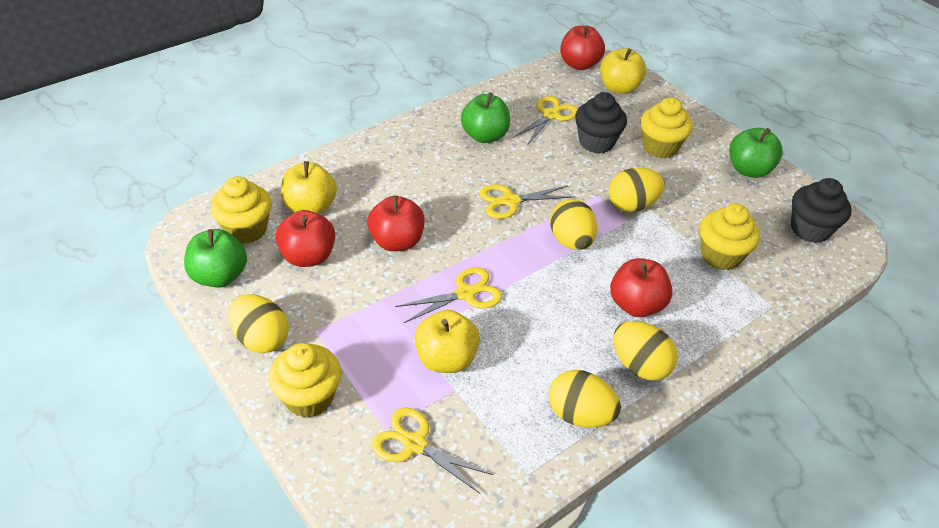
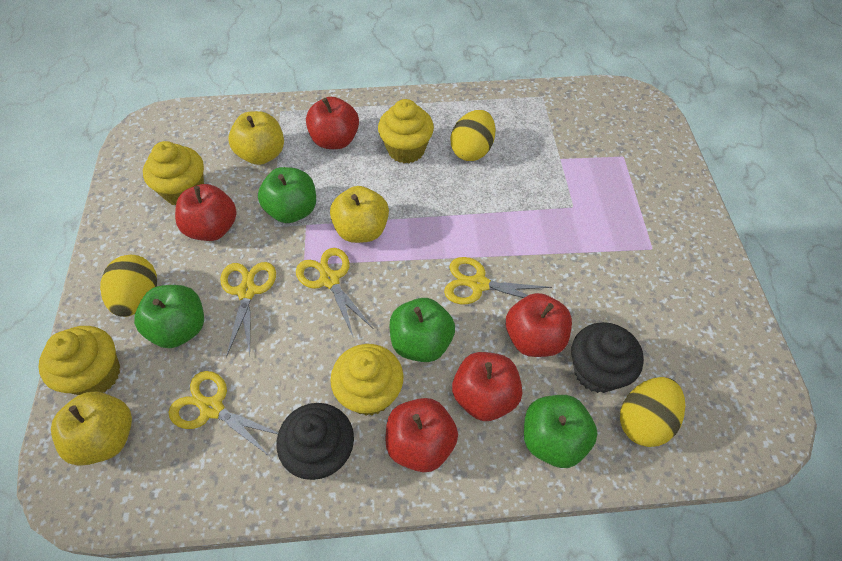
green apple: 3 -> 4
red apple: 4 -> 5
yellow egg: 5 -> 3

